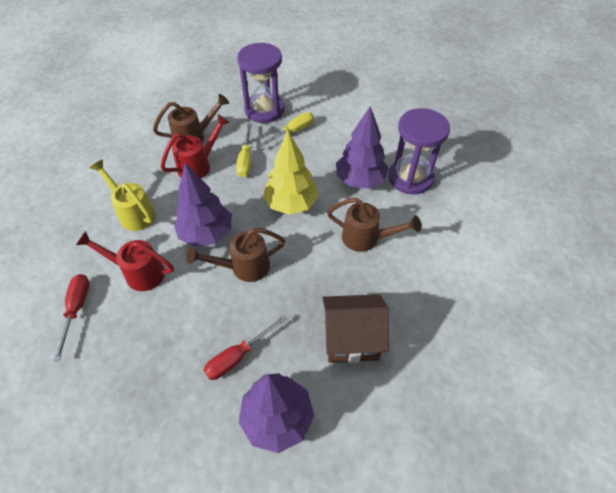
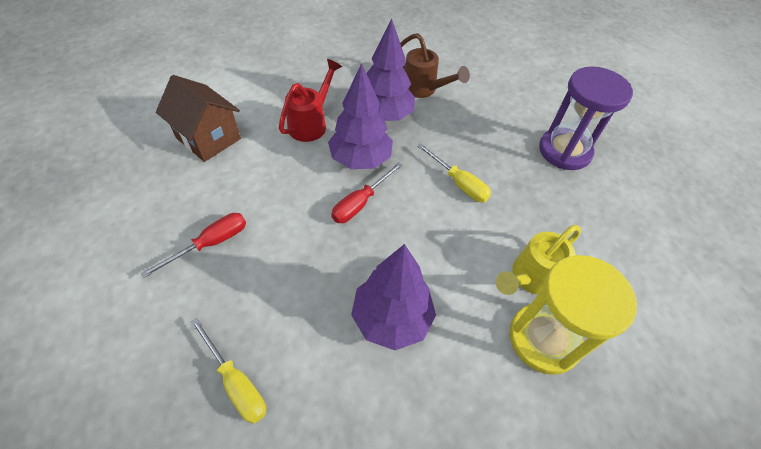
brown watering can: 3 -> 1
purple hourglass: 2 -> 1
red watering can: 2 -> 1
yellow hourglass: 0 -> 1
yellow tree: 1 -> 0

